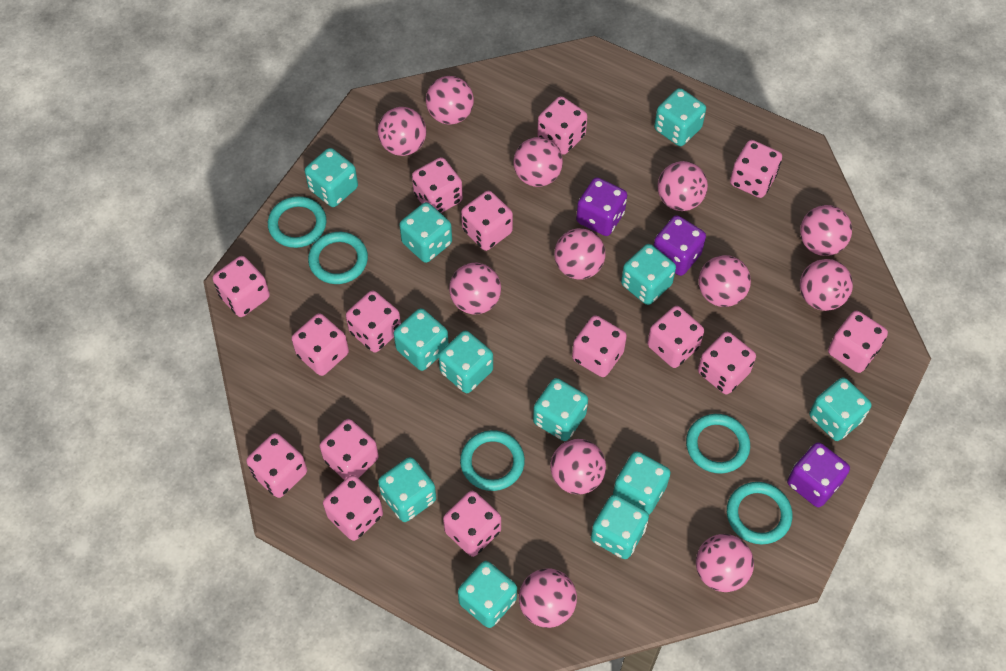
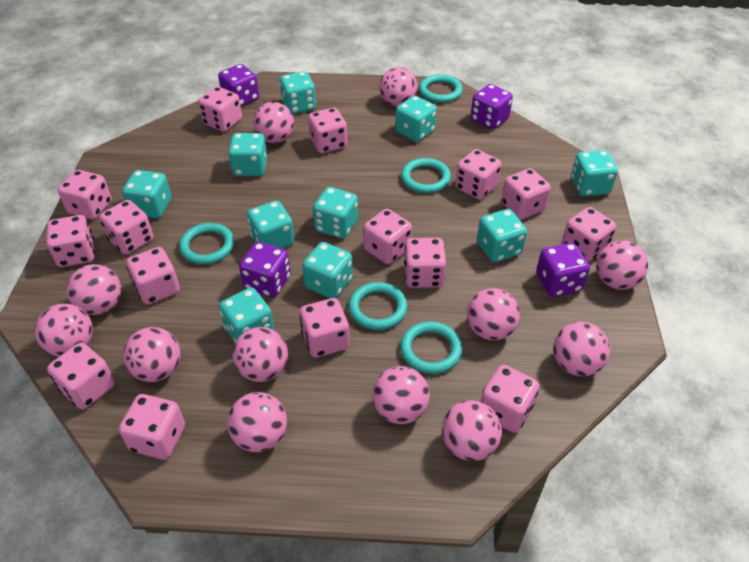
purple dice: 3 -> 4
turquoise dice: 12 -> 10

